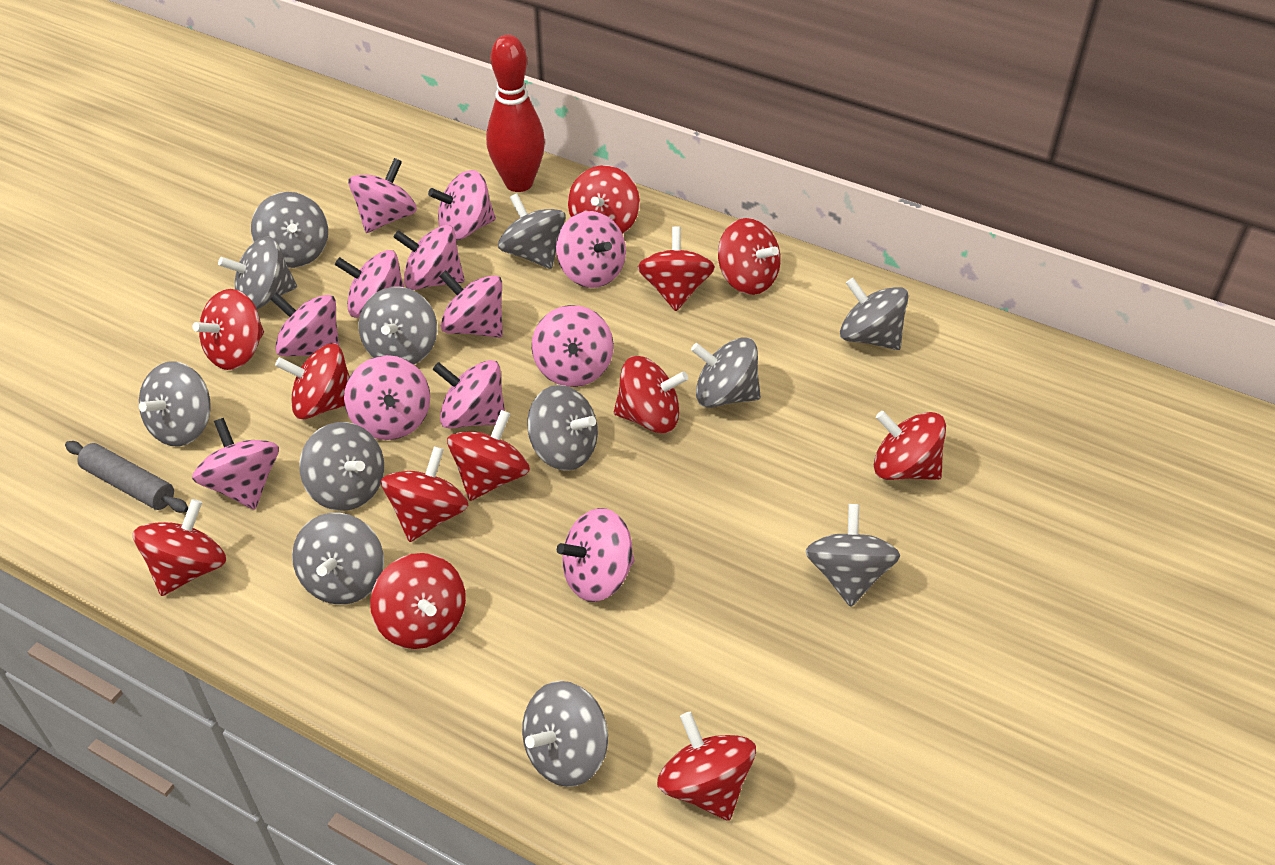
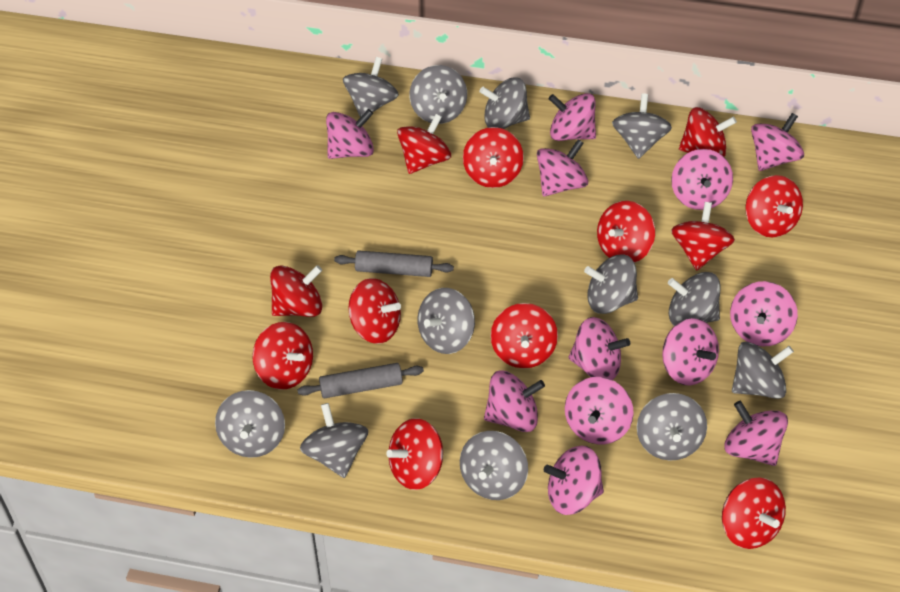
grey rolling pin: 1 -> 2
red bowling pin: 1 -> 0

